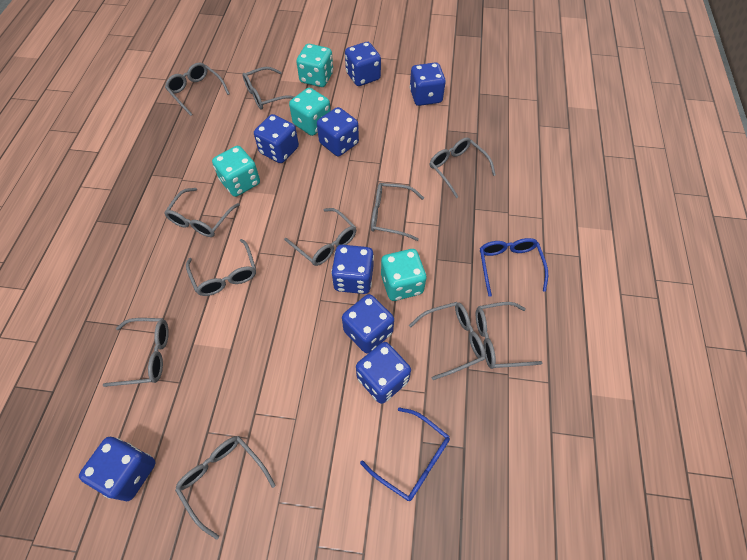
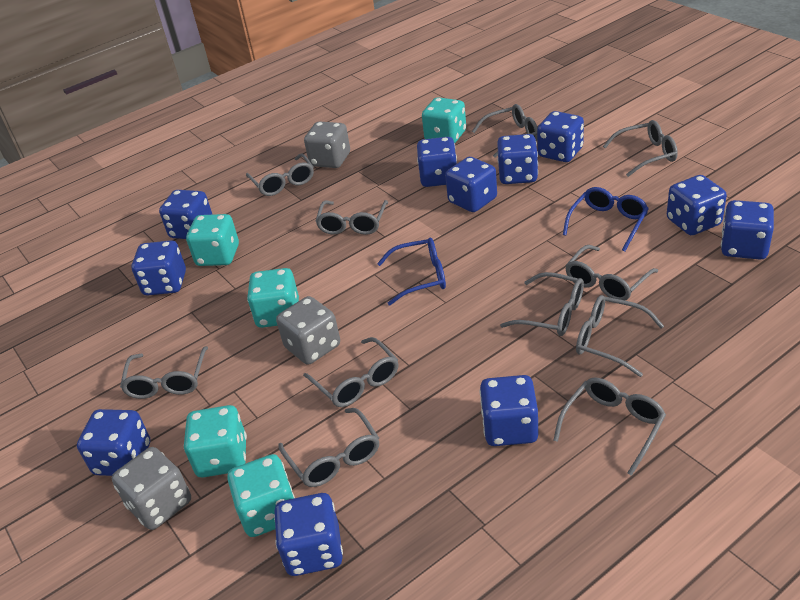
blue dice: 8 -> 11
grey dice: 0 -> 3
turquoise dice: 4 -> 5

